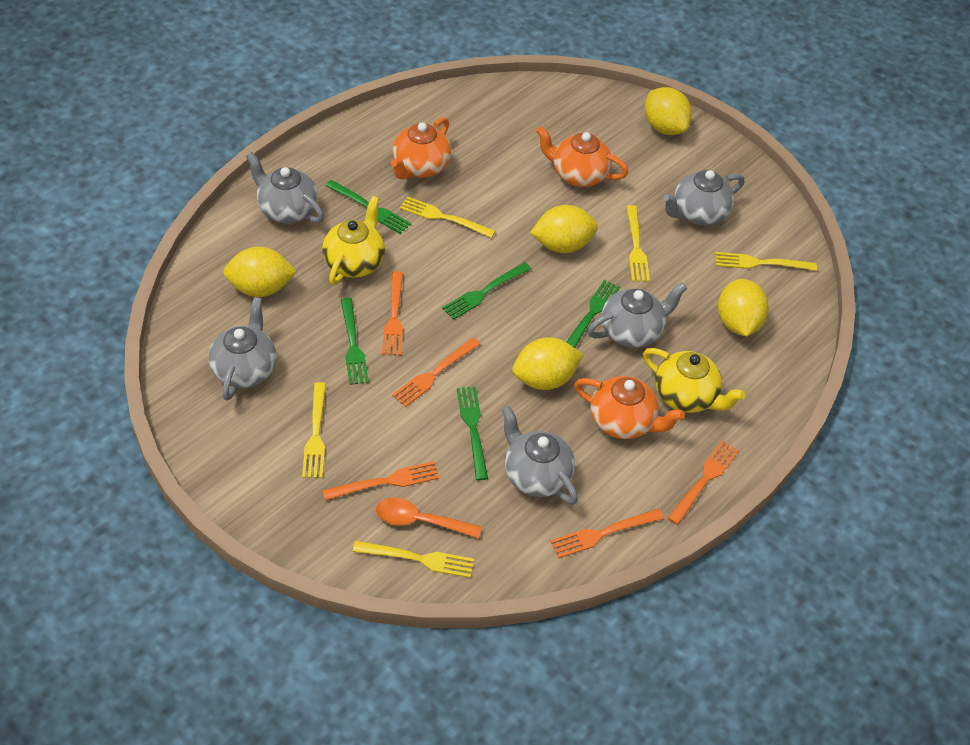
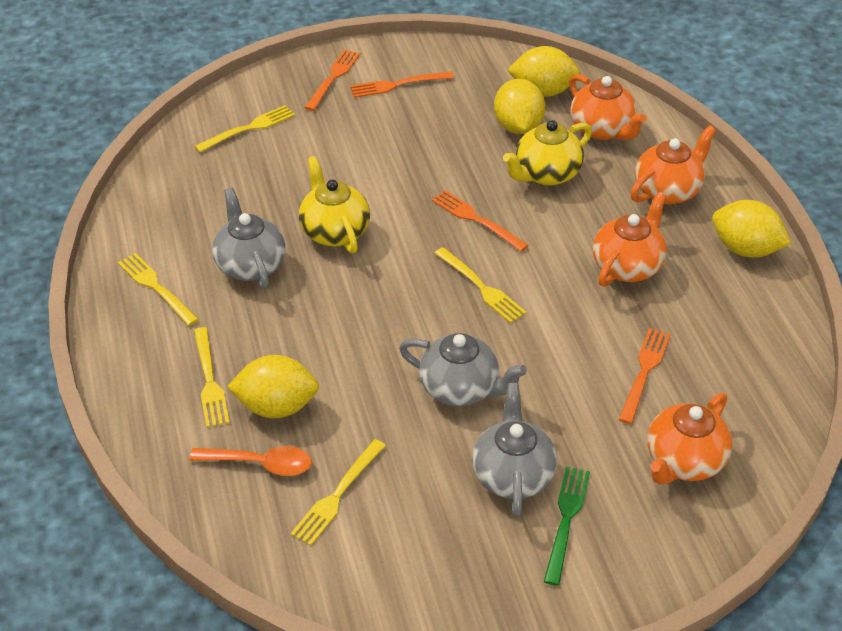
green fork: 5 -> 1
grey teapot: 5 -> 3
orange fork: 5 -> 4
orange teapot: 3 -> 4
yellow lemon: 5 -> 4

